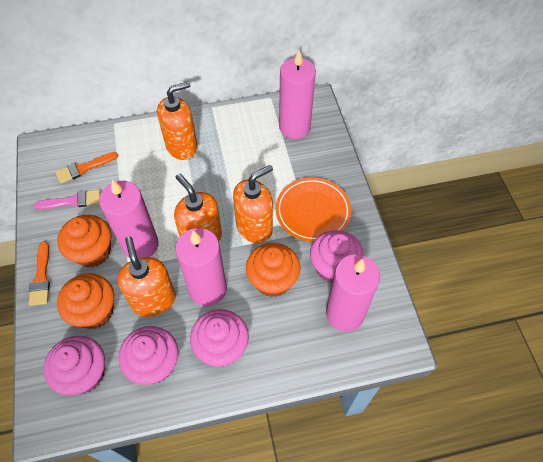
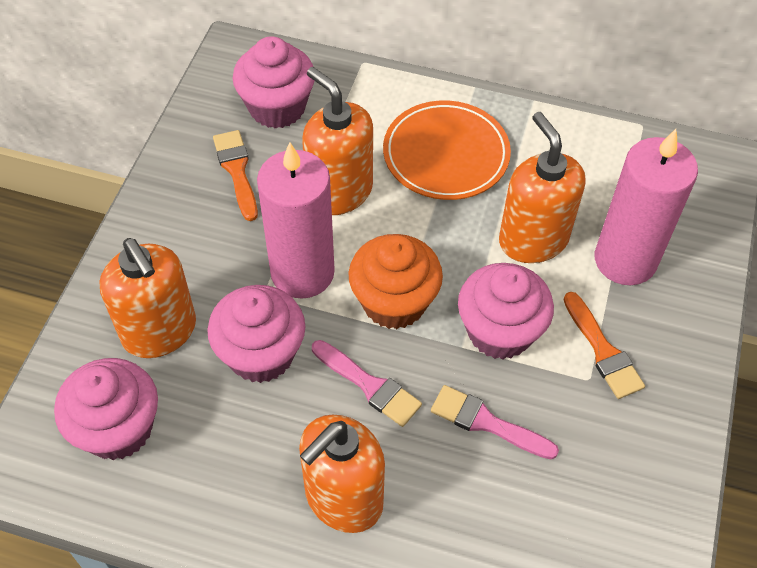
orange cupcake: 3 -> 1
pink brush: 1 -> 2
pink candle: 4 -> 2

